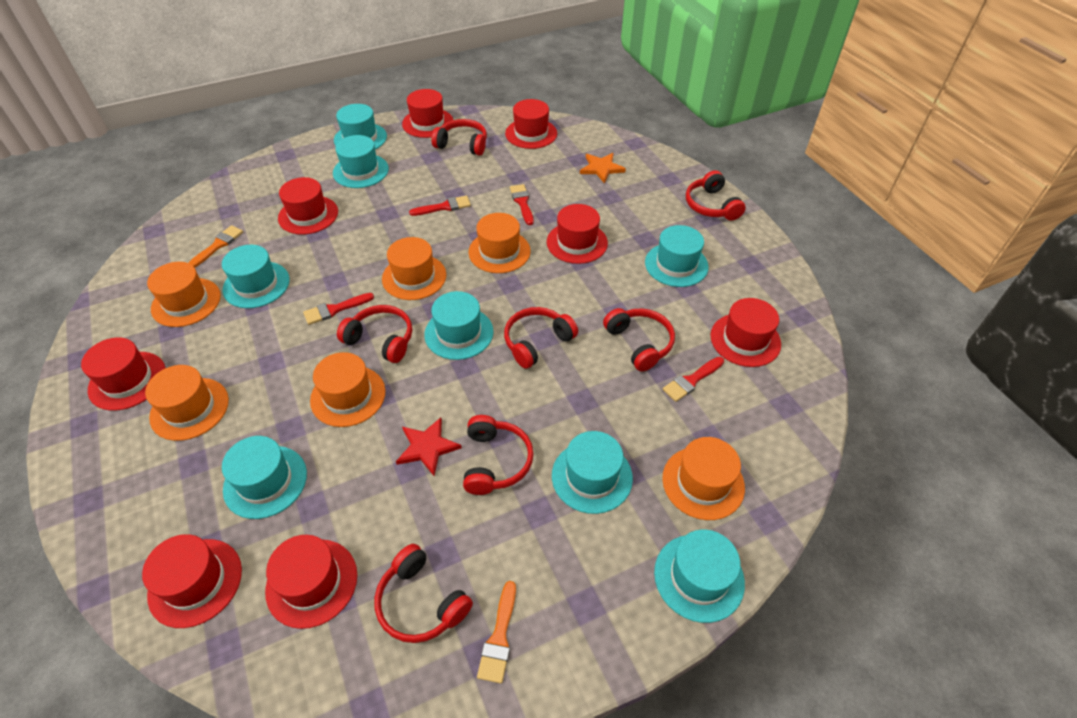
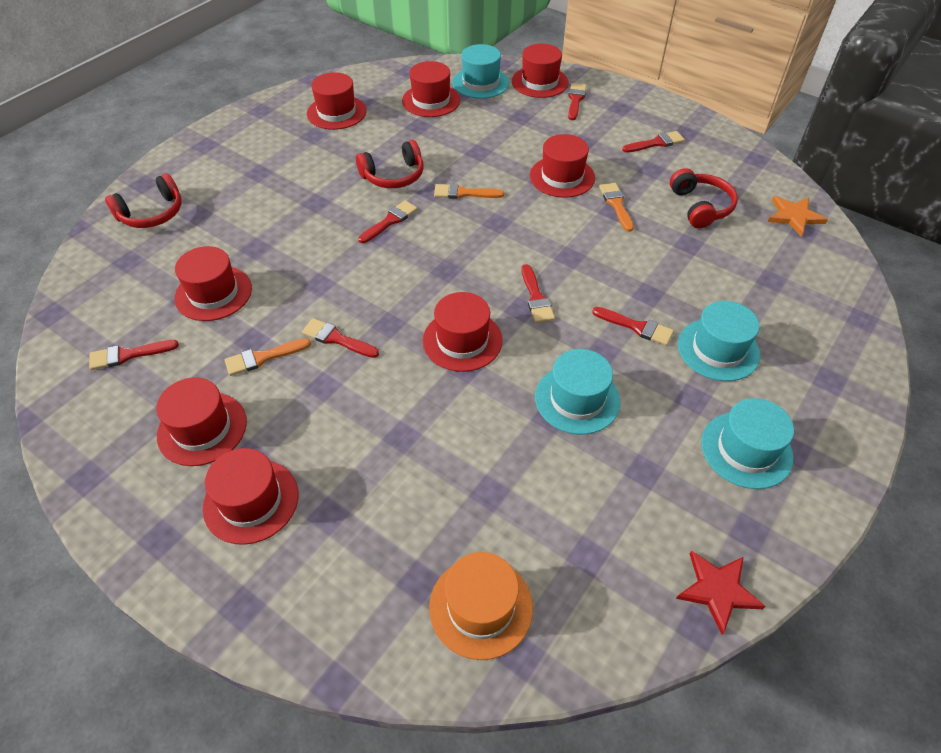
orange brush: 2 -> 3
orange hat: 6 -> 1
red brush: 4 -> 7
red headphones: 7 -> 3
turquoise hat: 8 -> 4

